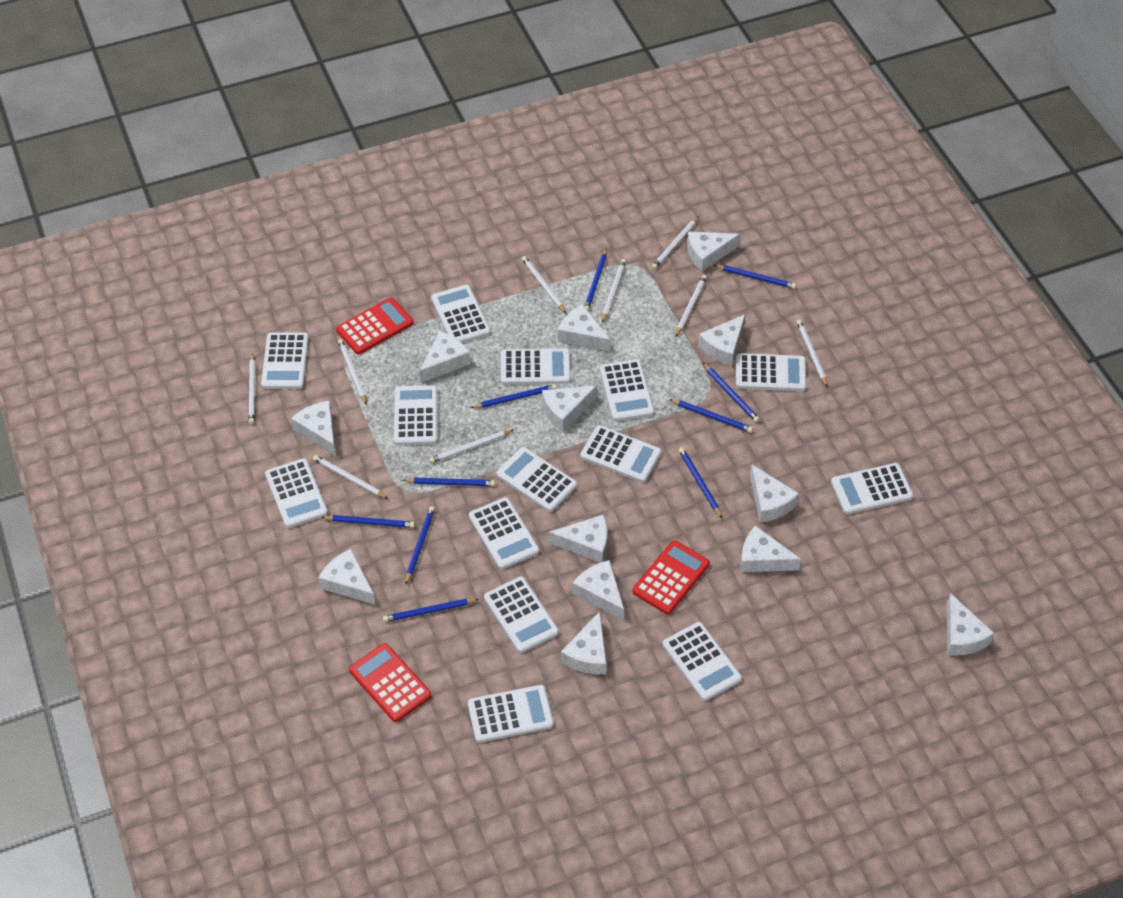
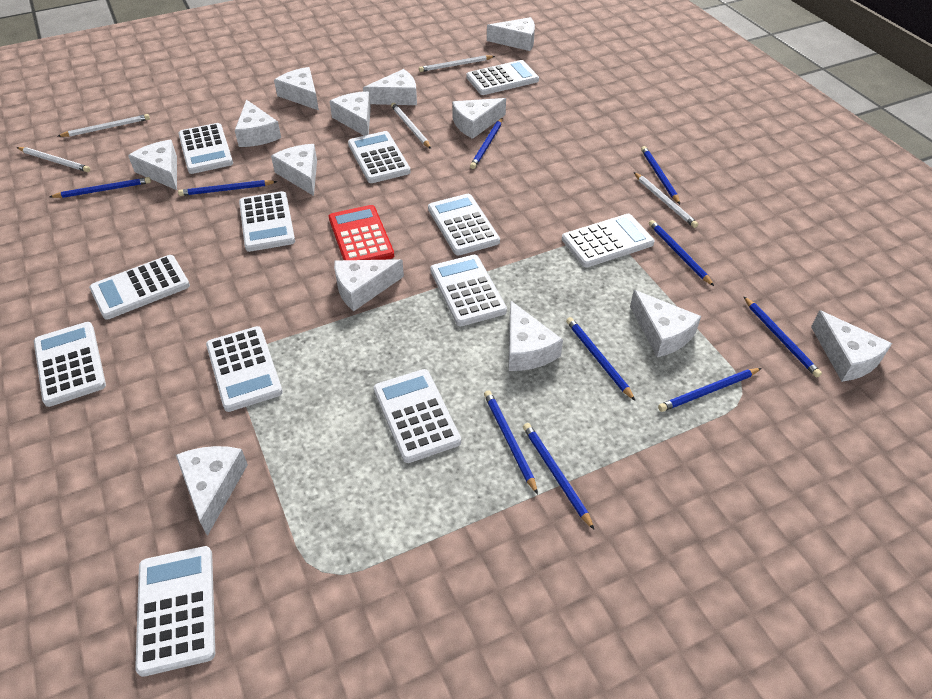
red calculator: 3 -> 1
white calculator: 14 -> 12
white pencil: 9 -> 5

